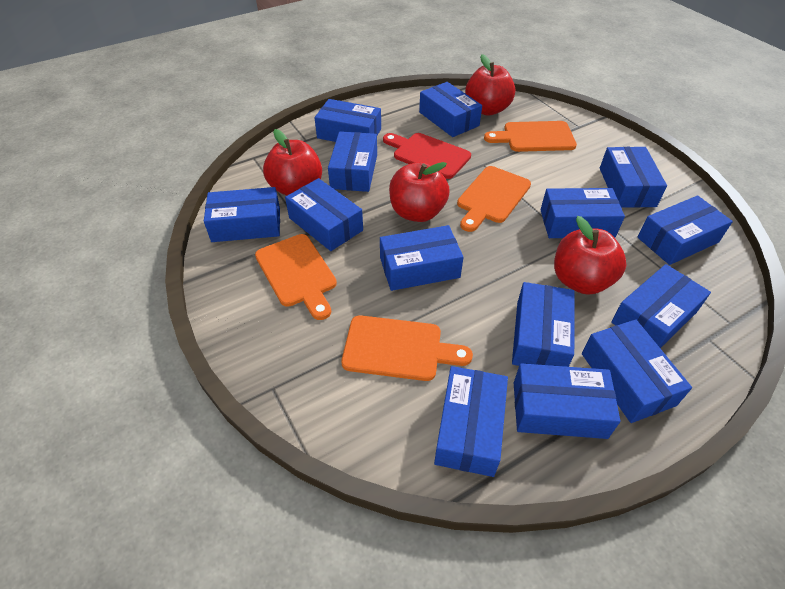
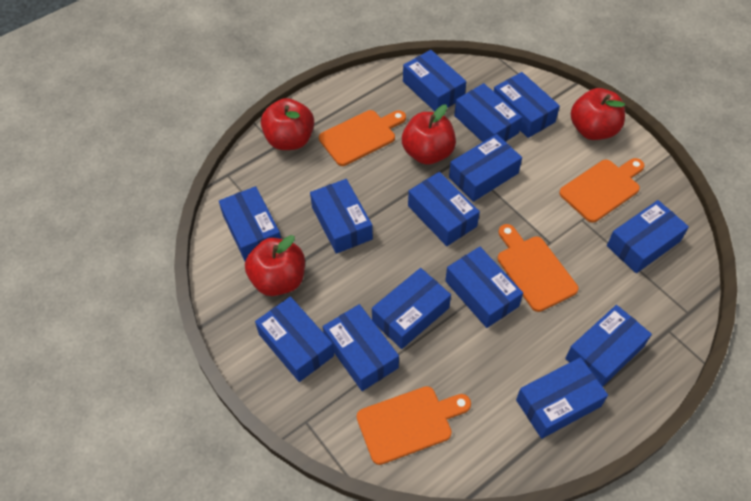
red cutting board: 1 -> 0

